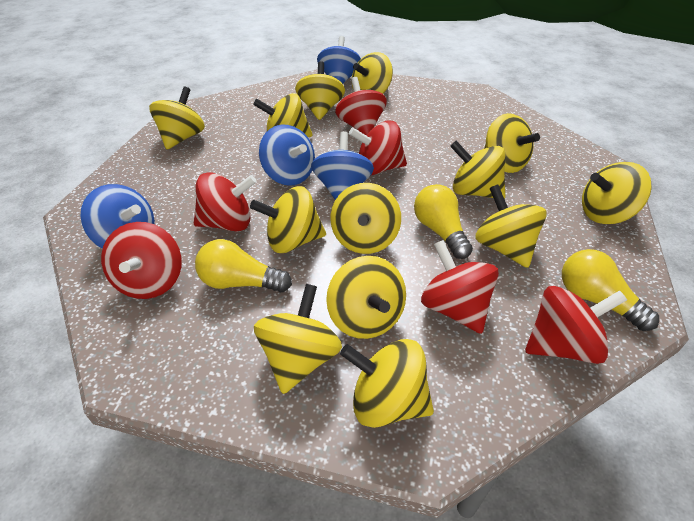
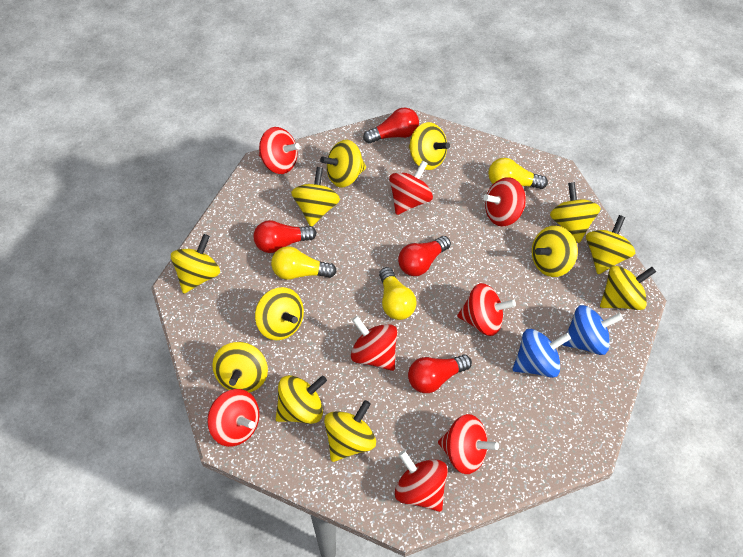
blue spinning top: 4 -> 2
red light bulb: 0 -> 4
red spinning top: 6 -> 8
yellow spinning top: 13 -> 12

